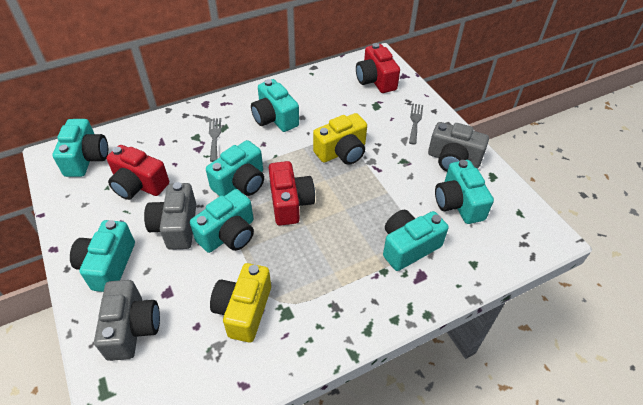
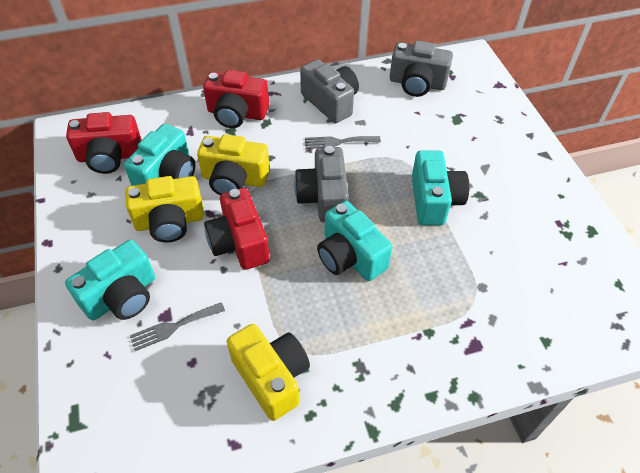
turquoise camera: 7 -> 4
yellow camera: 2 -> 3

